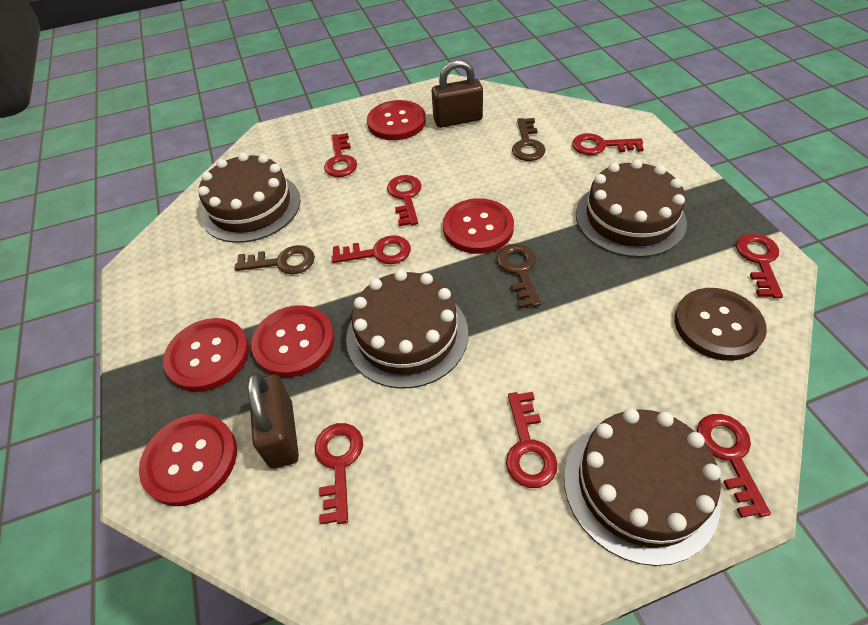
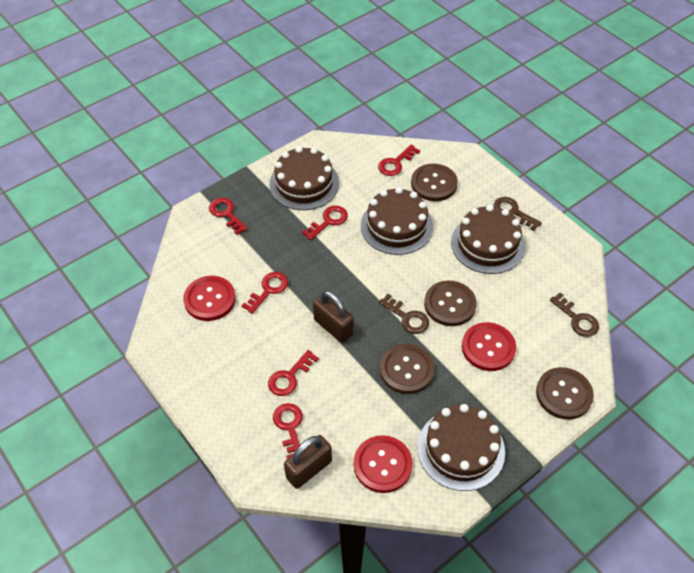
brown button: 1 -> 4
red button: 5 -> 3
red key: 8 -> 6

